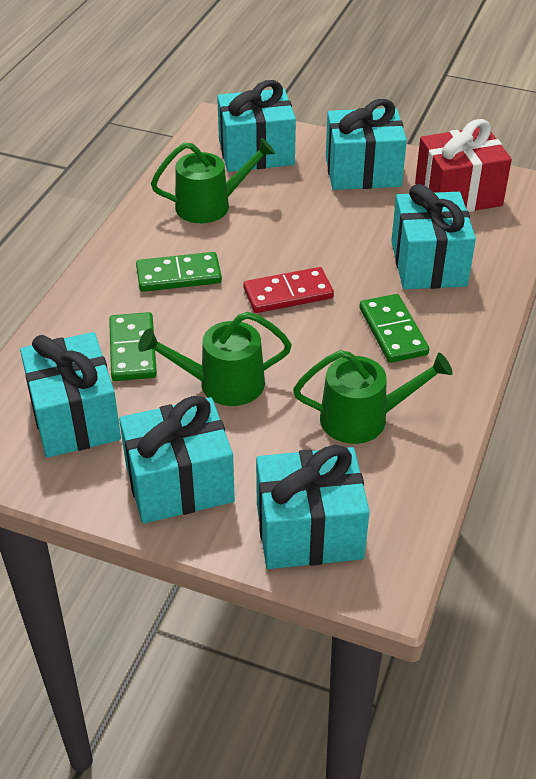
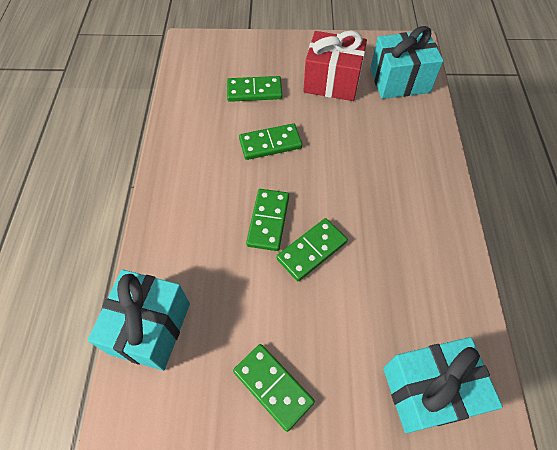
green domino: 3 -> 5
green watering can: 3 -> 0
red domino: 1 -> 0
turquoise gift: 6 -> 3

